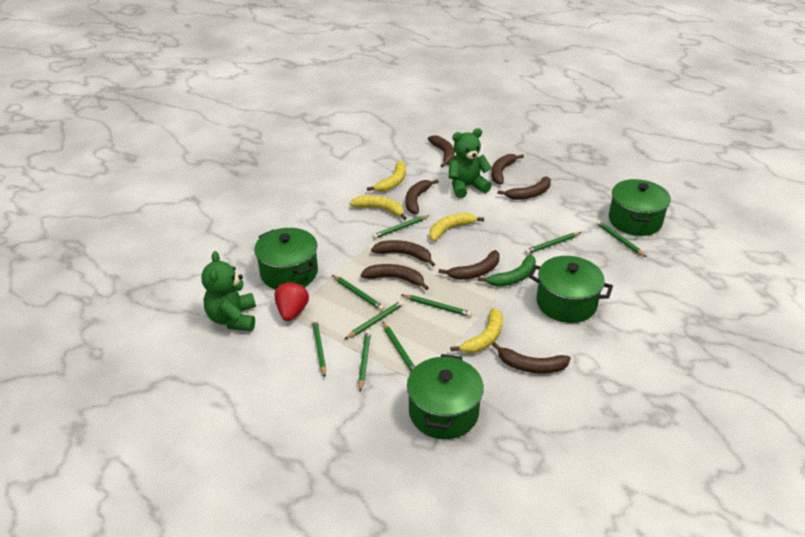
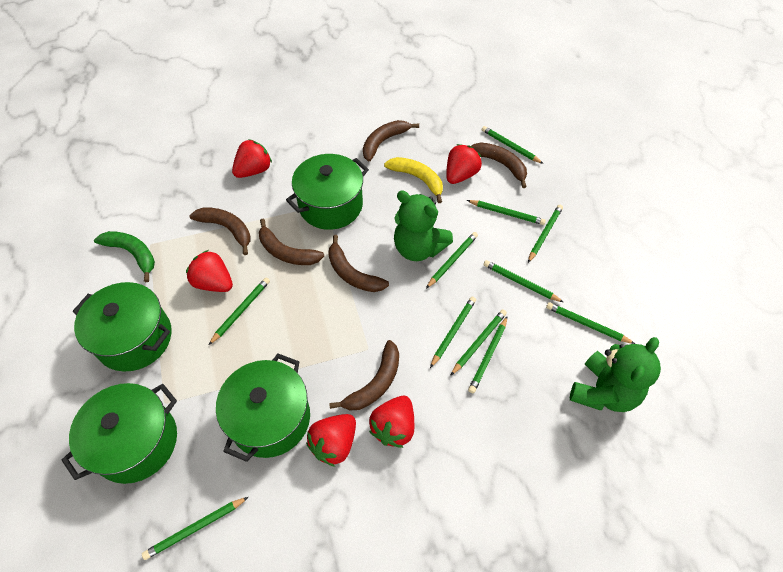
brown banana: 8 -> 6
green pencil: 9 -> 11
red strawberry: 1 -> 5
yellow banana: 4 -> 1

